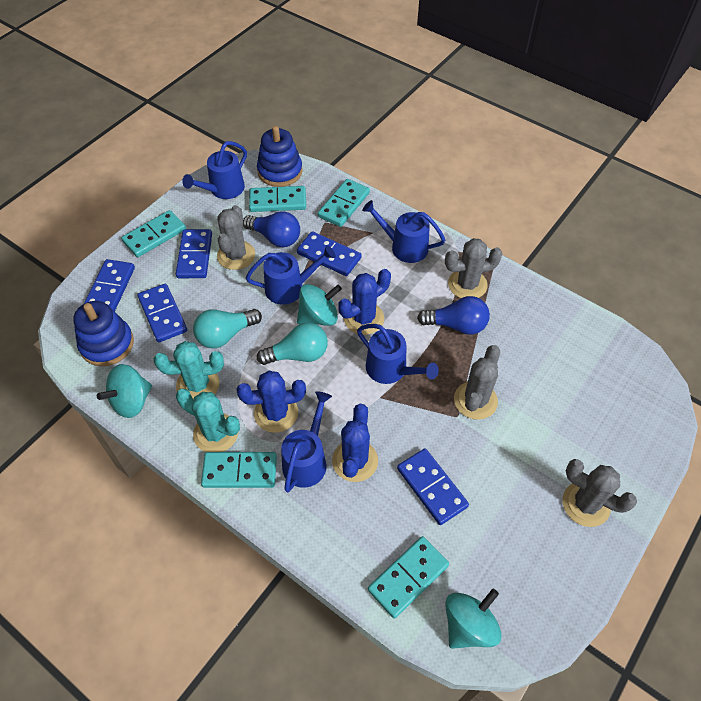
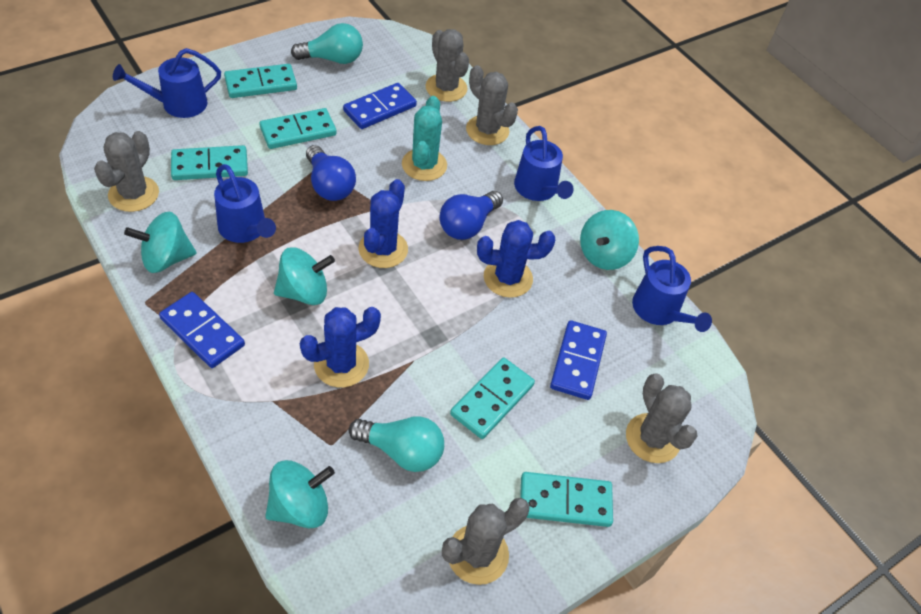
blue domino: 5 -> 3
blue stacking toy: 2 -> 0
blue watering can: 5 -> 4
grey cactus: 4 -> 5
turquoise cactus: 2 -> 1
turquoise spinning top: 3 -> 4

